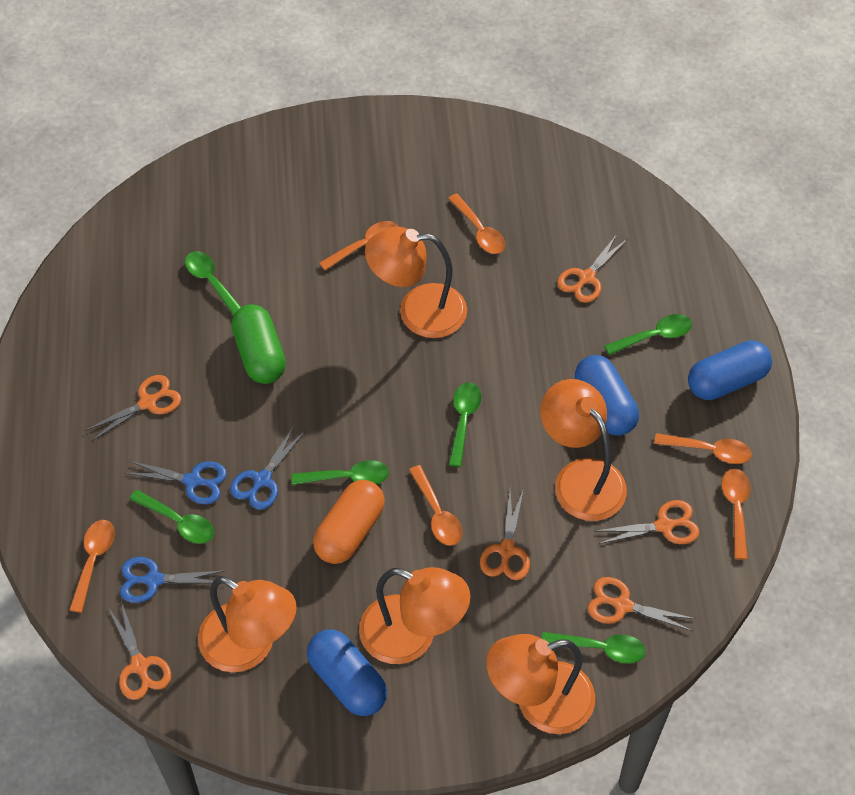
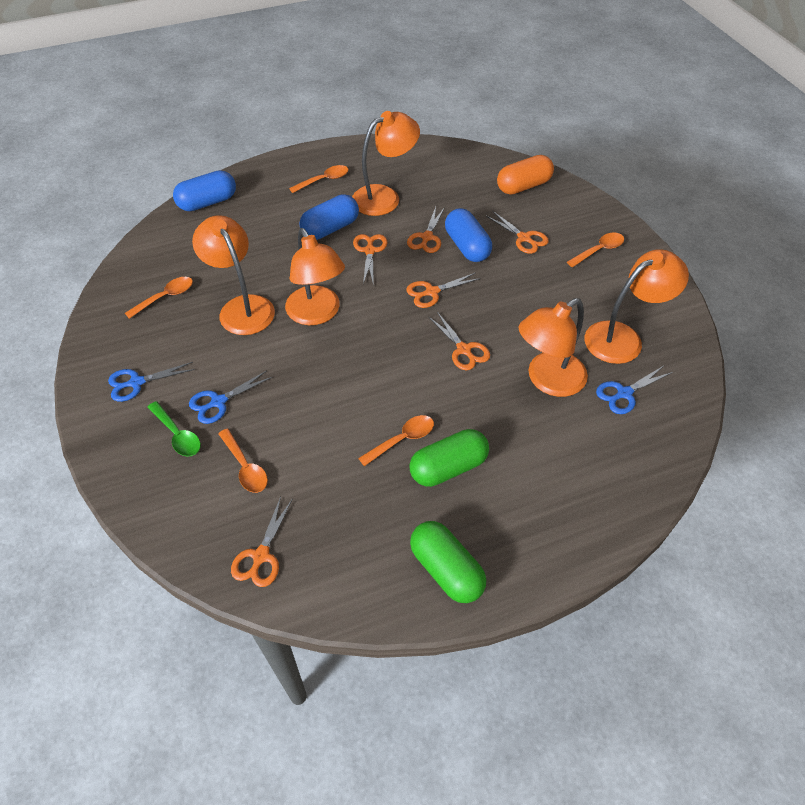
green capsule: 1 -> 2
green spoon: 6 -> 1
orange spoon: 6 -> 5

